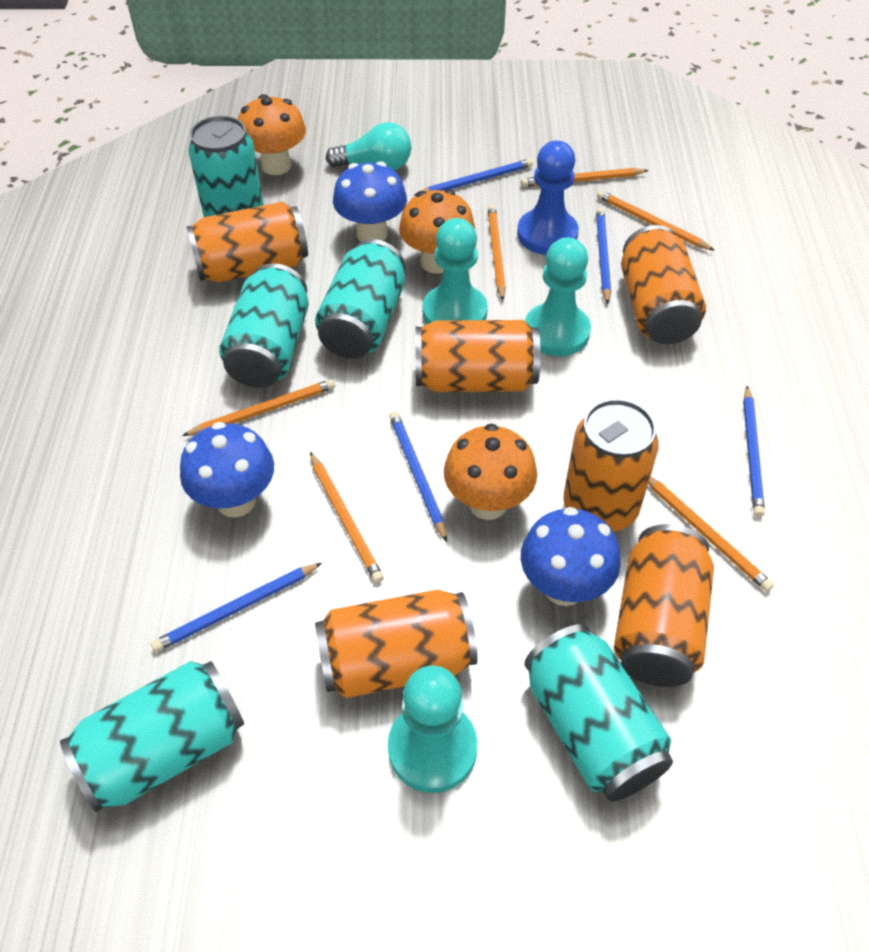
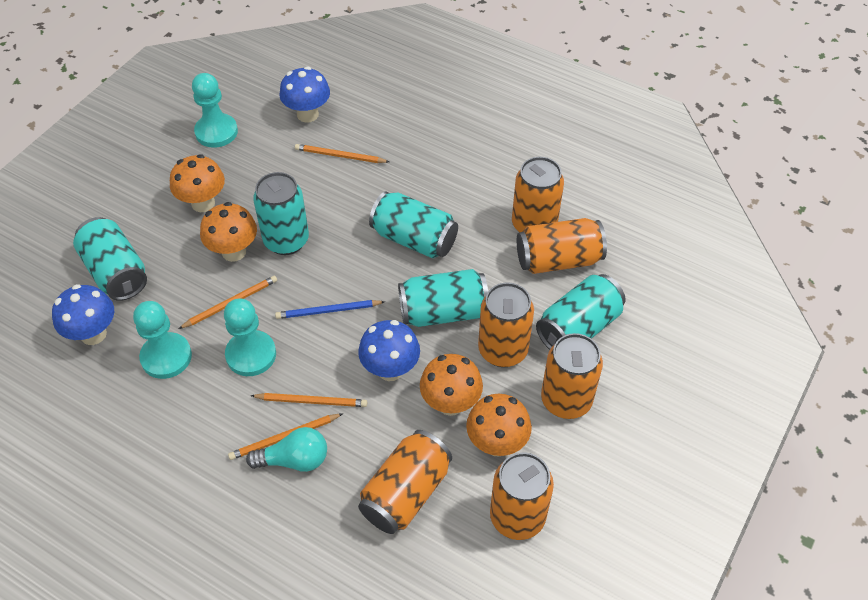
blue pawn: 1 -> 0
blue pencil: 5 -> 1
orange mushroom: 3 -> 4
orange pencil: 6 -> 4

